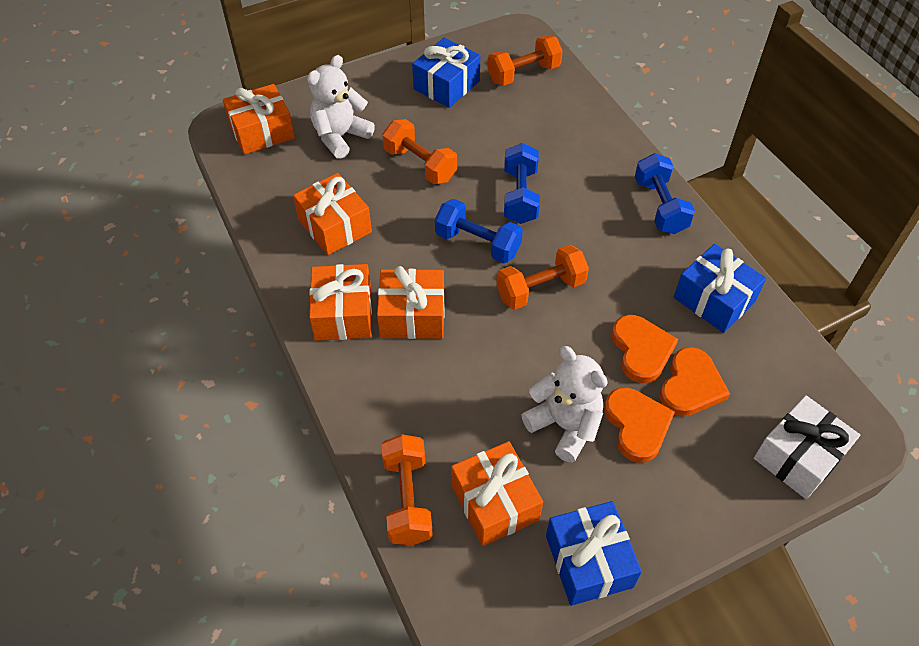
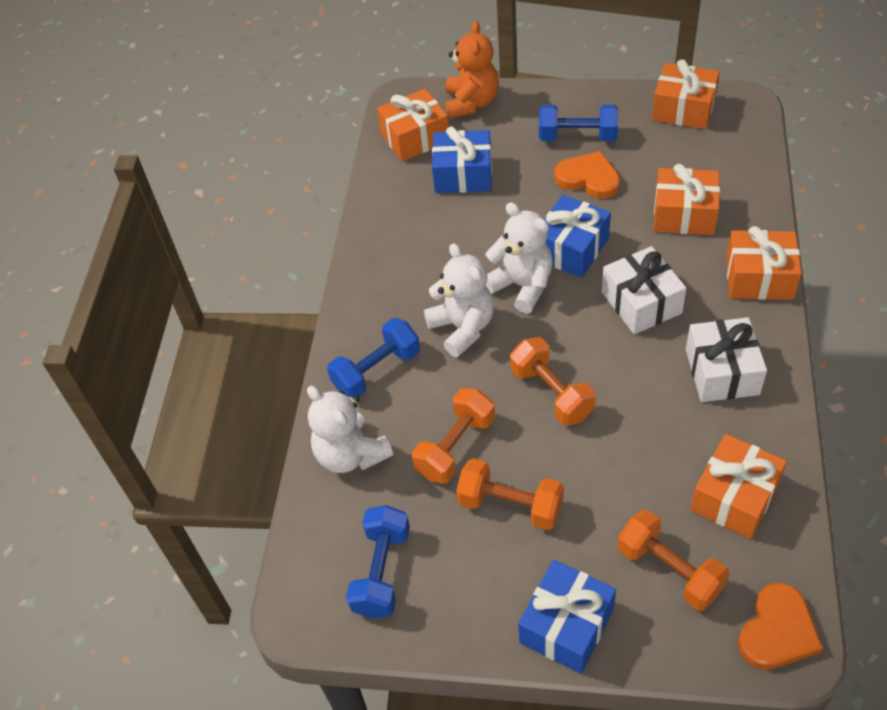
orange heart: 3 -> 2
orange teddy bear: 0 -> 1
white gift: 1 -> 2
white teddy bear: 2 -> 3

